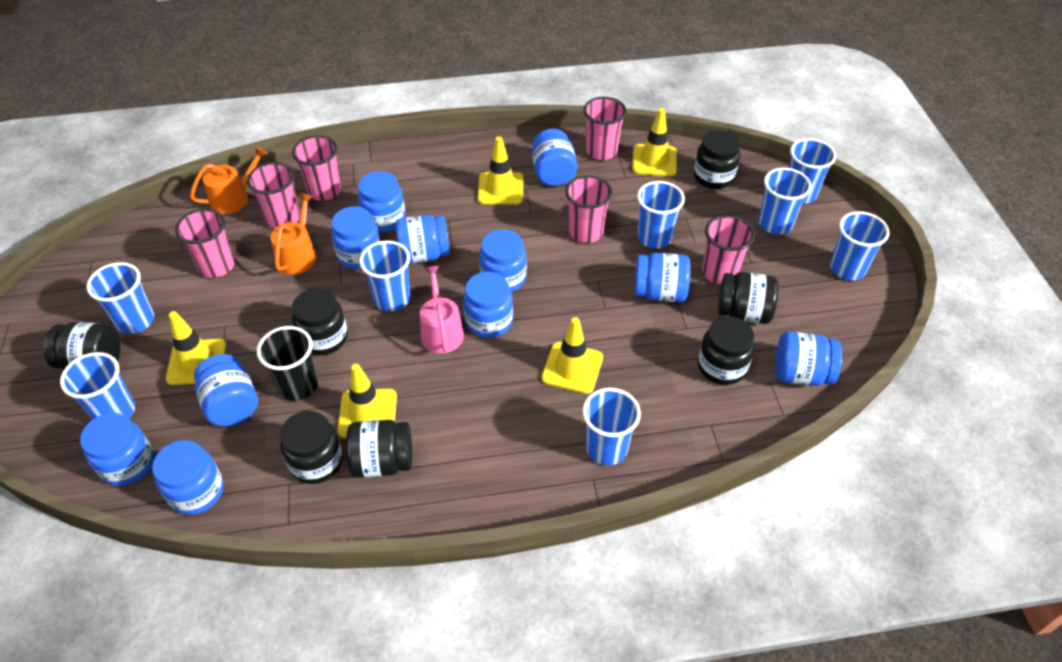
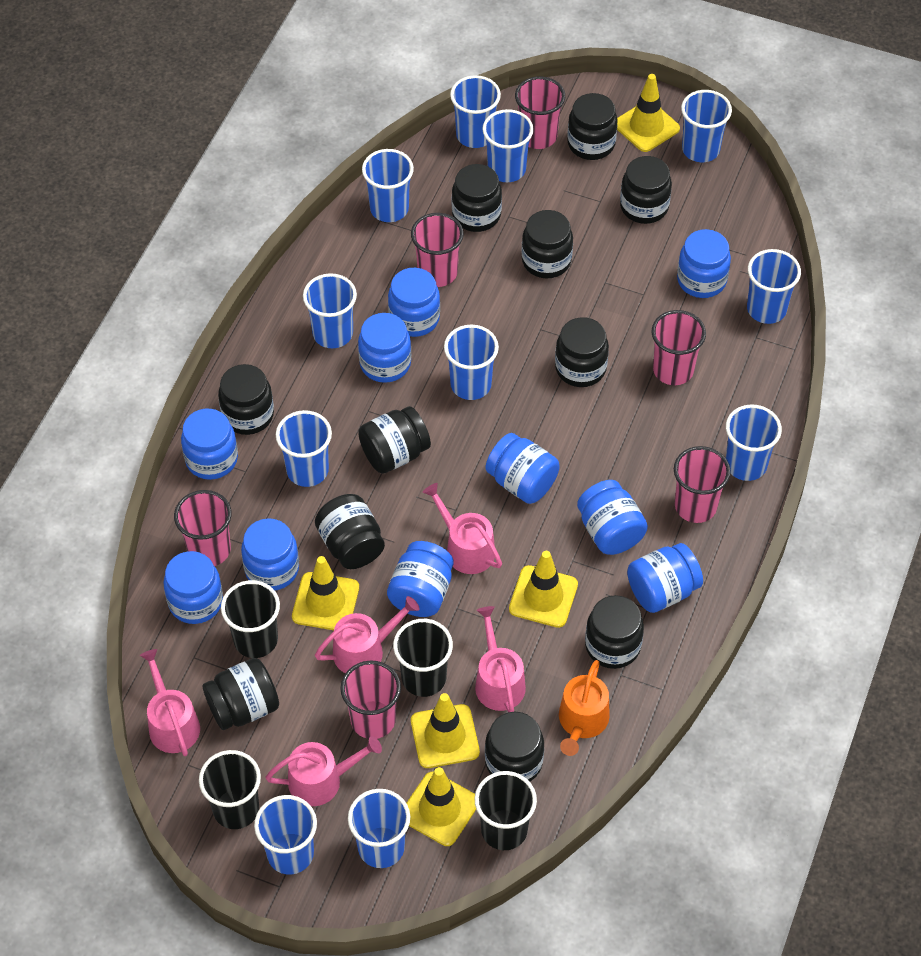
black cup: 1 -> 4
black jar: 7 -> 11
blue cup: 8 -> 11
blue jar: 11 -> 10
orange watering can: 2 -> 1
pink watering can: 1 -> 5

